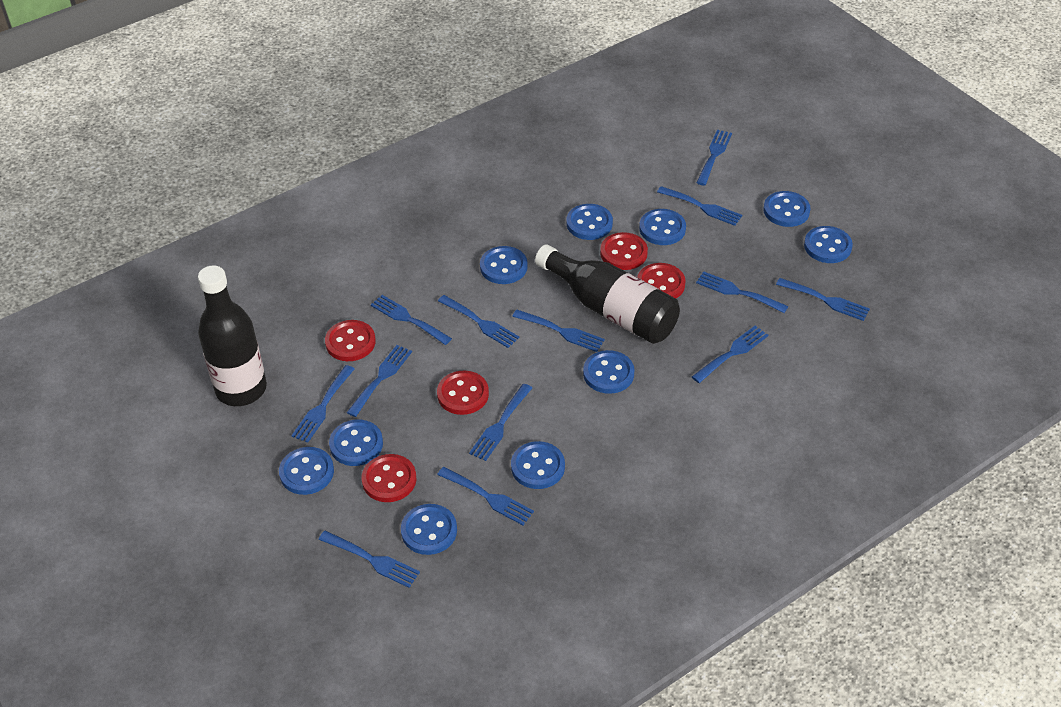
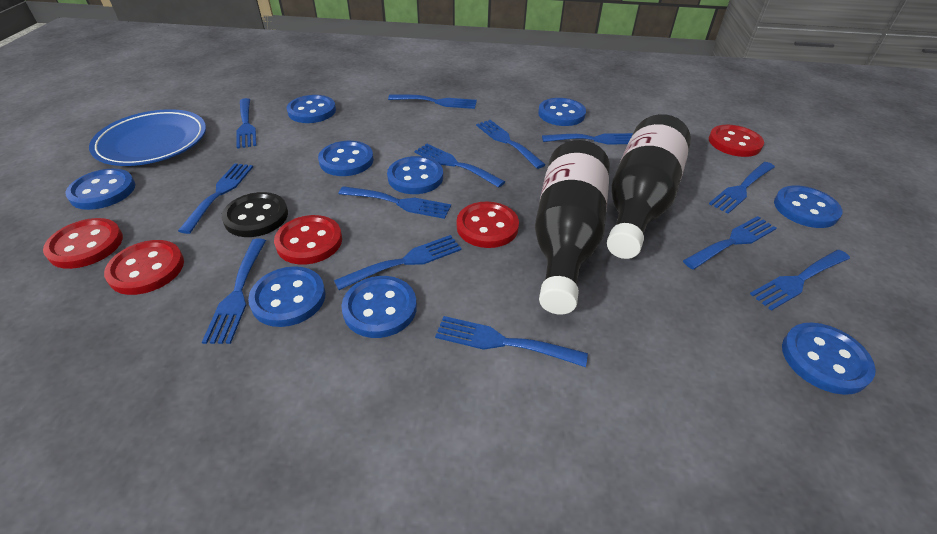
black button: 0 -> 1
blue button: 10 -> 9
blue plate: 0 -> 1

